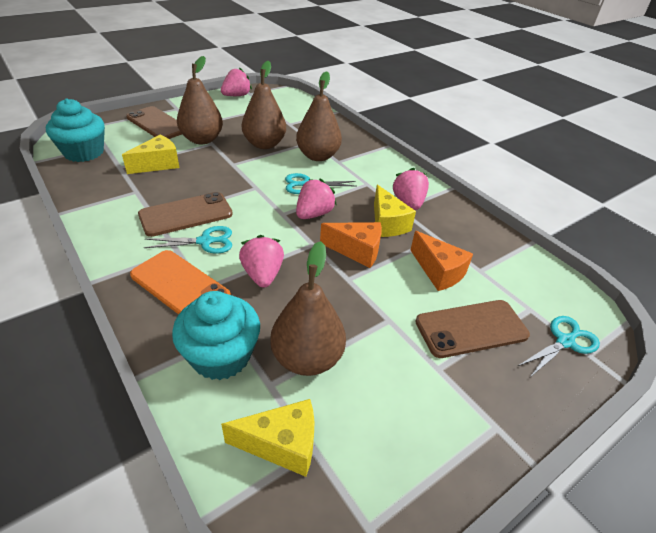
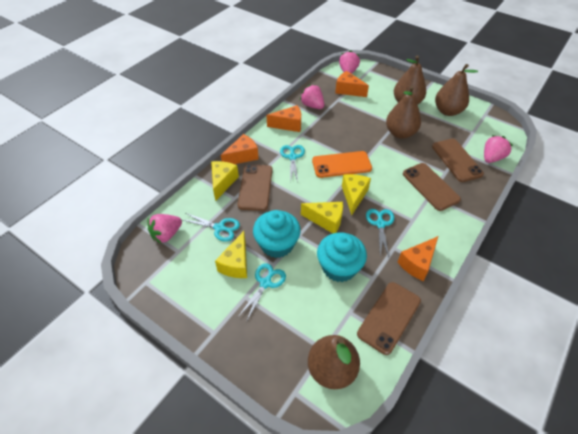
brown phone: 3 -> 4
orange cheese: 2 -> 4
turquoise scissors: 3 -> 4
yellow cheese: 3 -> 4

